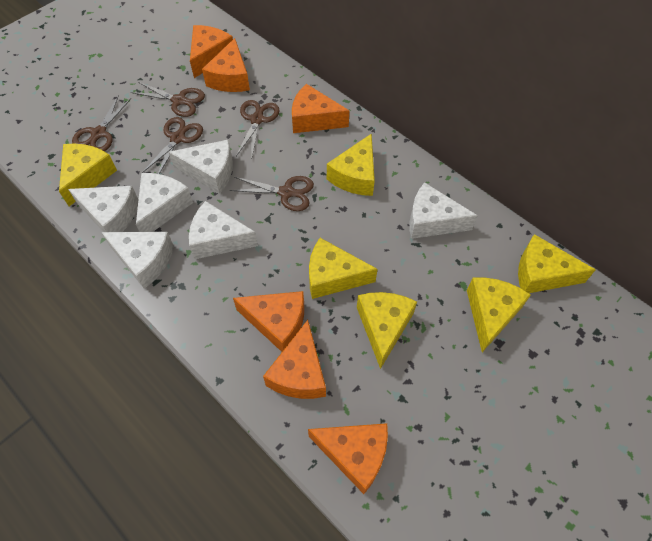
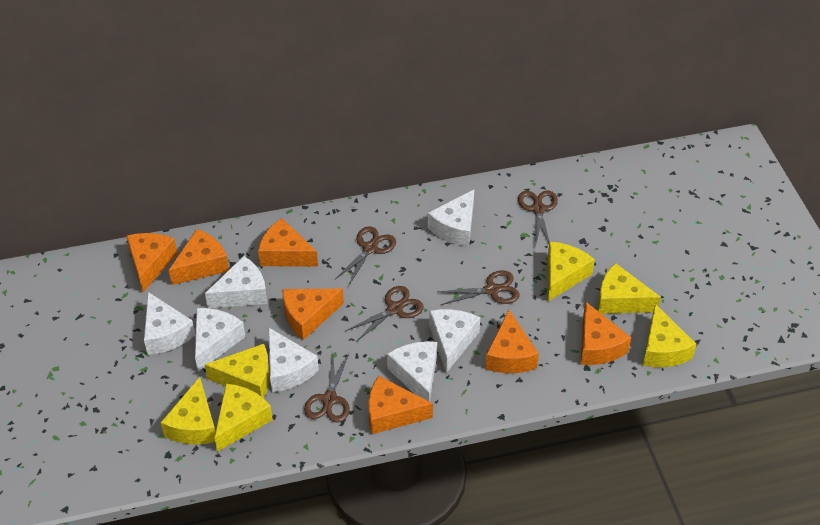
orange cheese: 6 -> 7
white cheese: 6 -> 7

